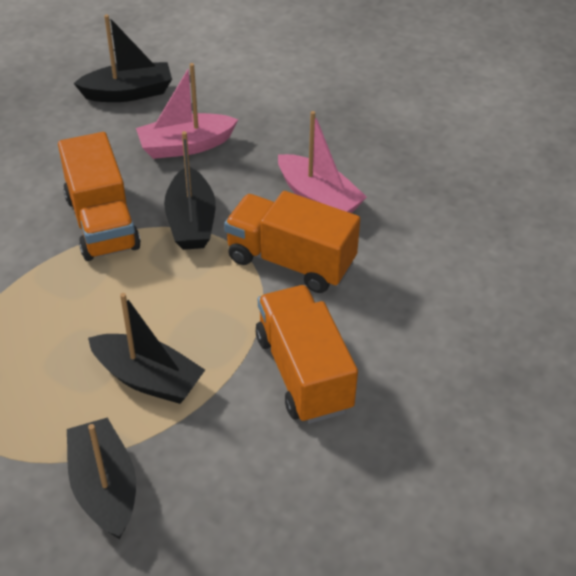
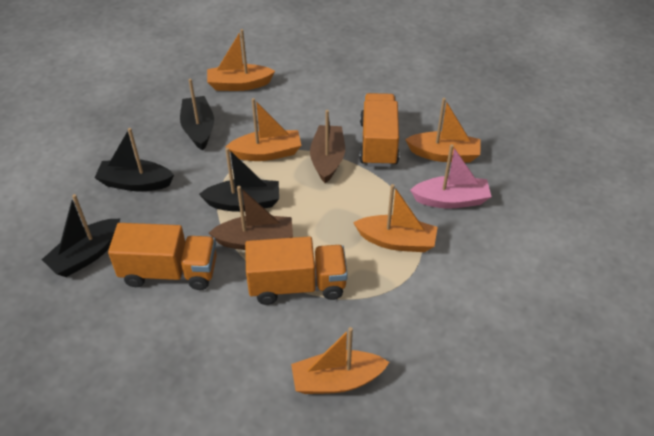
brown boat: 0 -> 2
orange boat: 0 -> 5
pink boat: 2 -> 1

